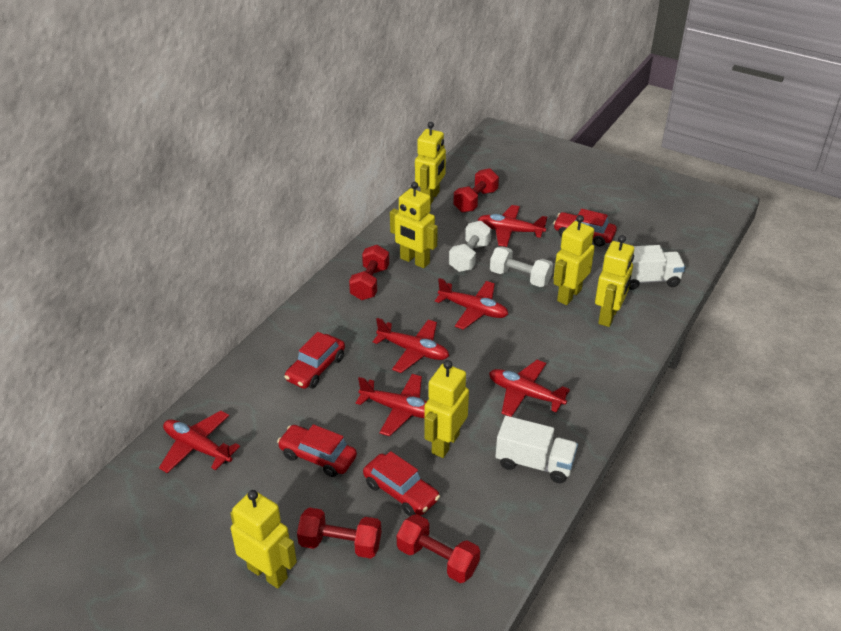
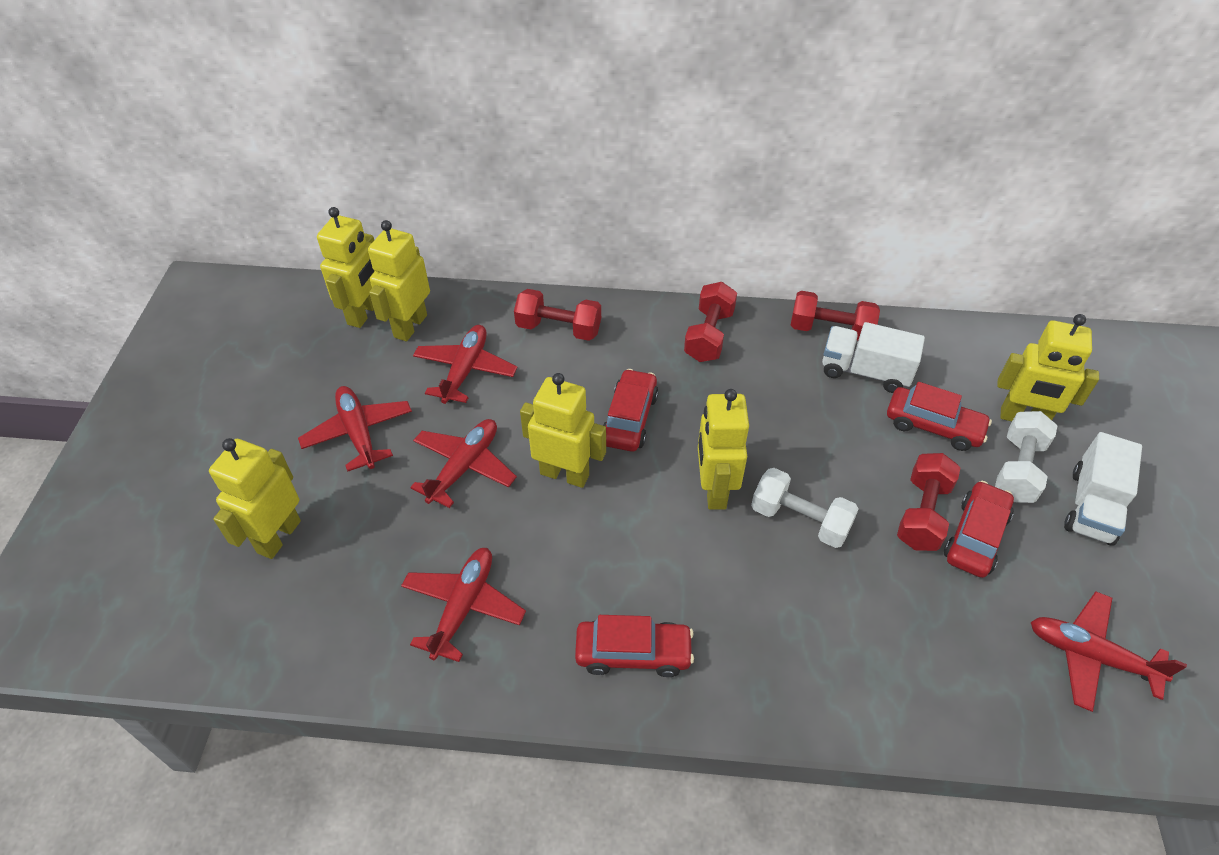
red plane: 6 -> 5

